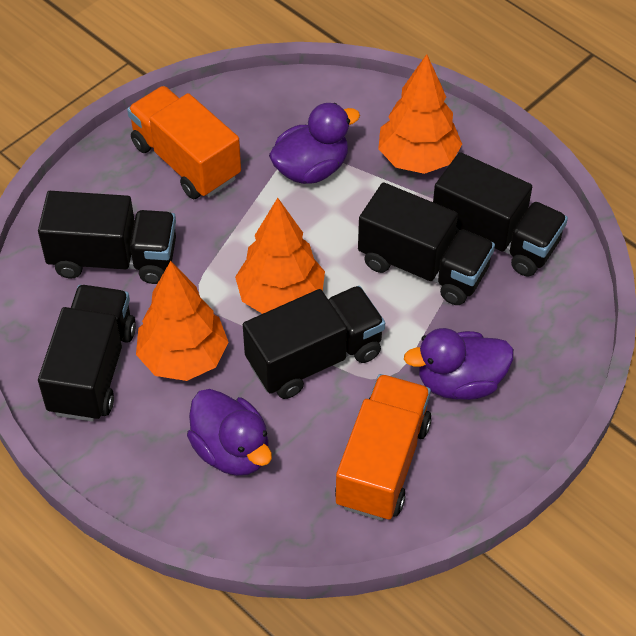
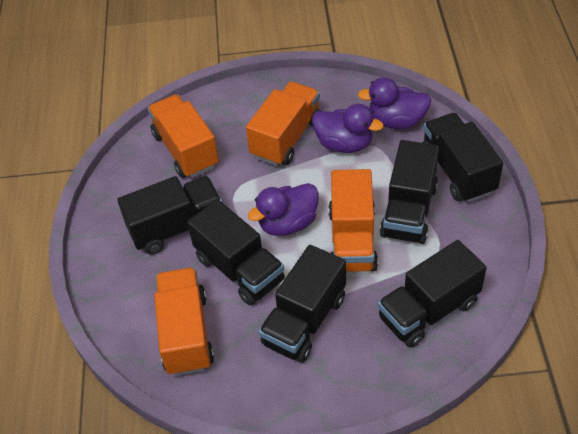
black truck: 5 -> 6
orange tree: 3 -> 0
orange truck: 2 -> 4

